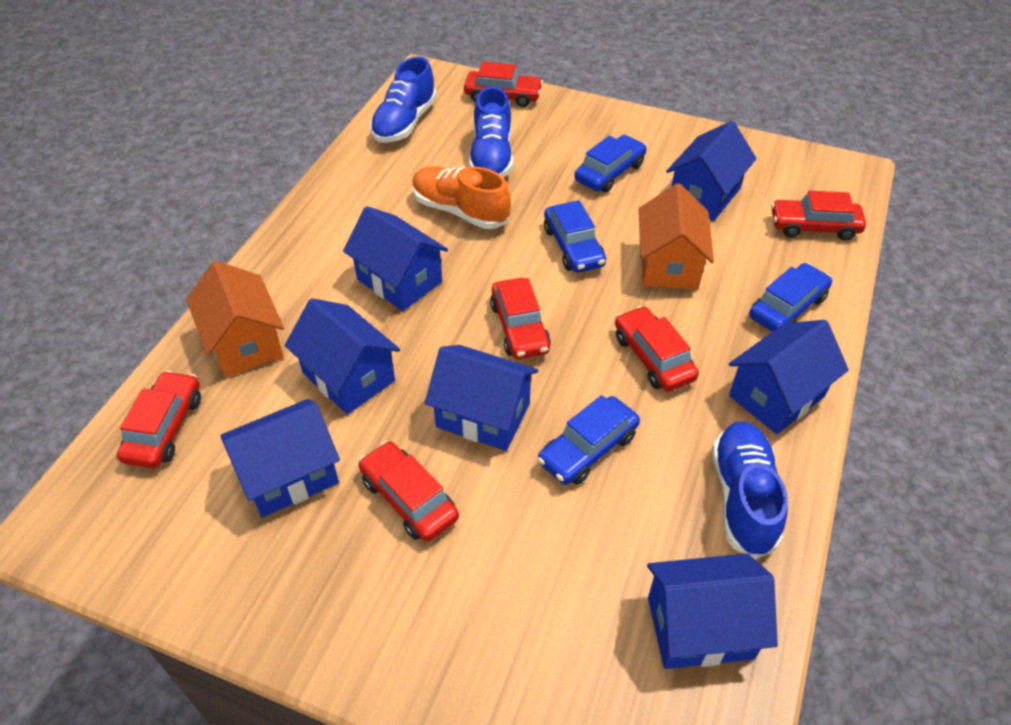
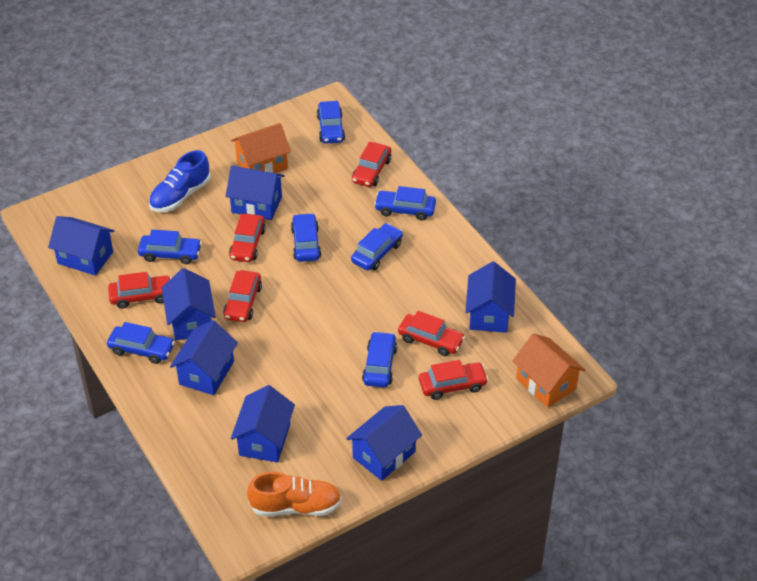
blue car: 4 -> 7
blue shoe: 3 -> 1

